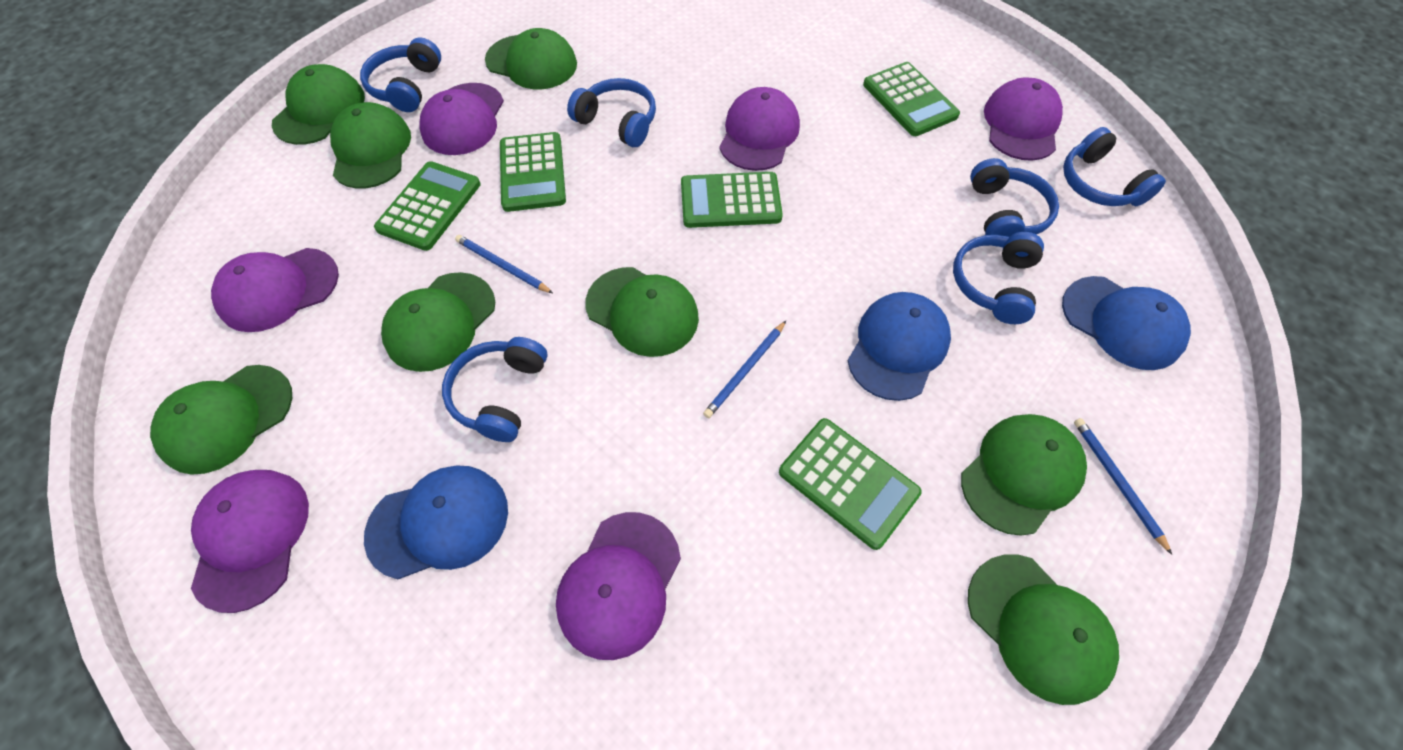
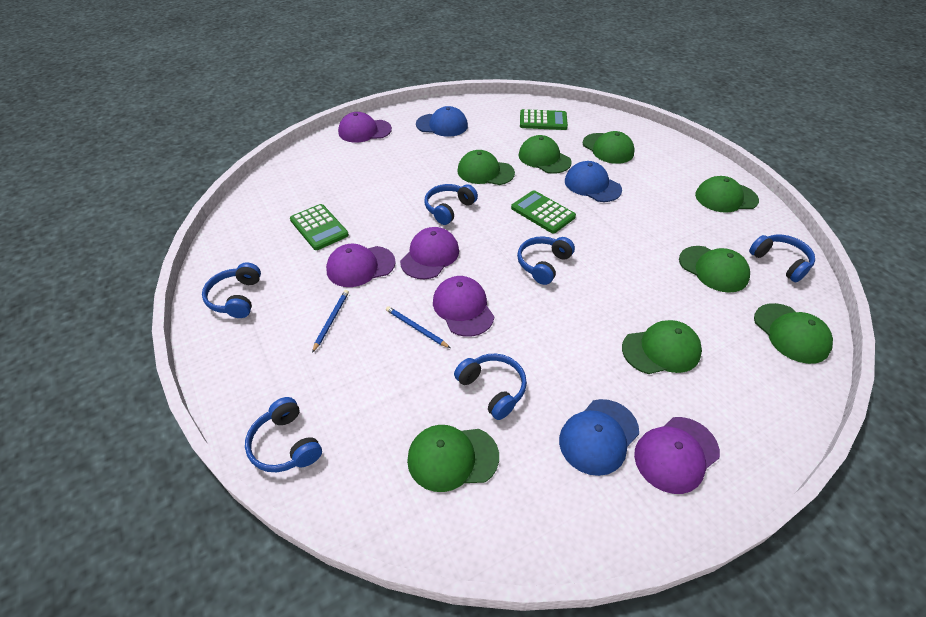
blue pencil: 3 -> 2
green calculator: 5 -> 3
purple cap: 6 -> 5

